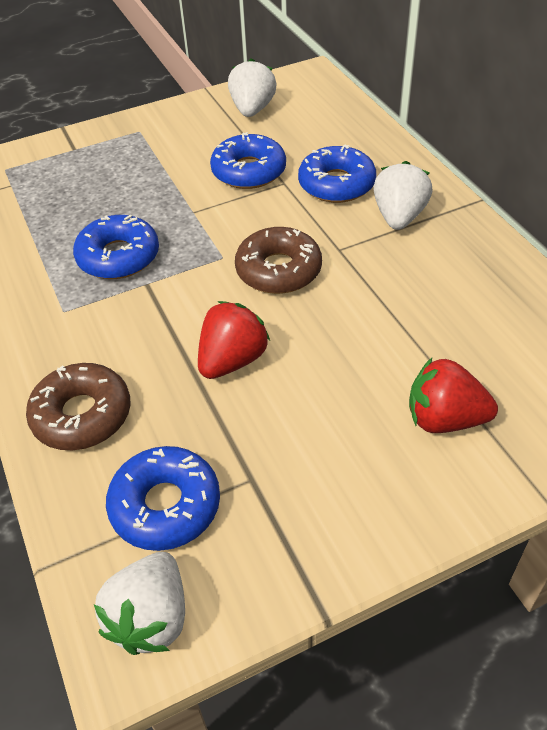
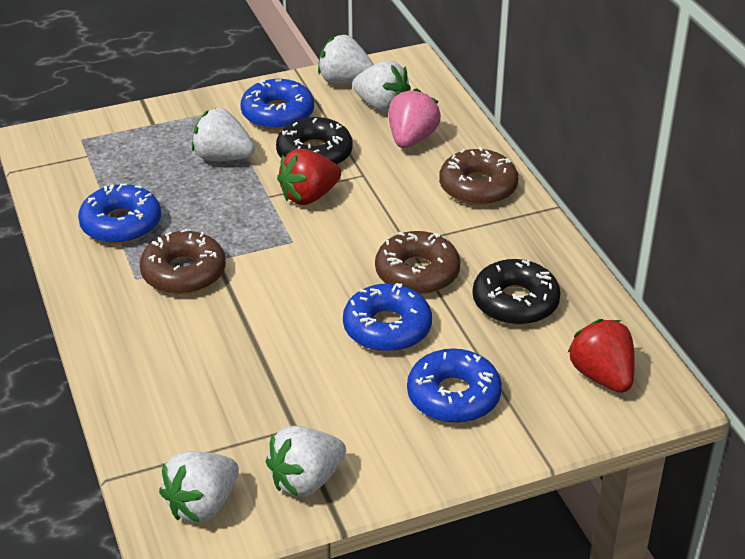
black donut: 0 -> 2
brown donut: 2 -> 3
pink strawberry: 0 -> 1
white strawberry: 3 -> 5

